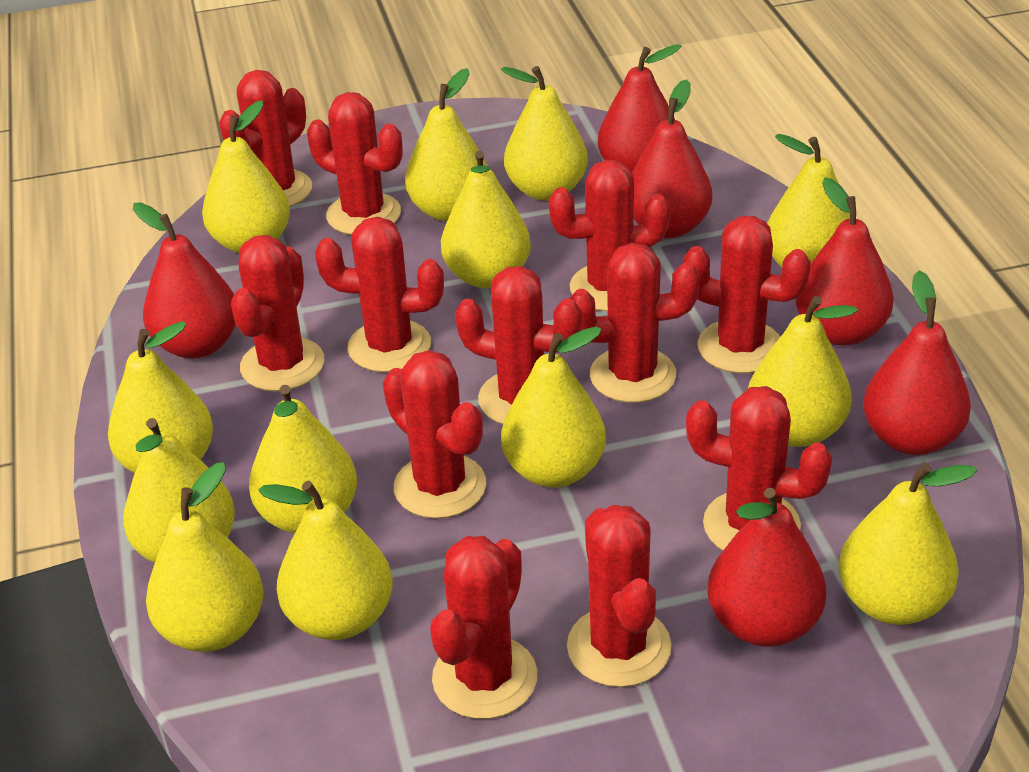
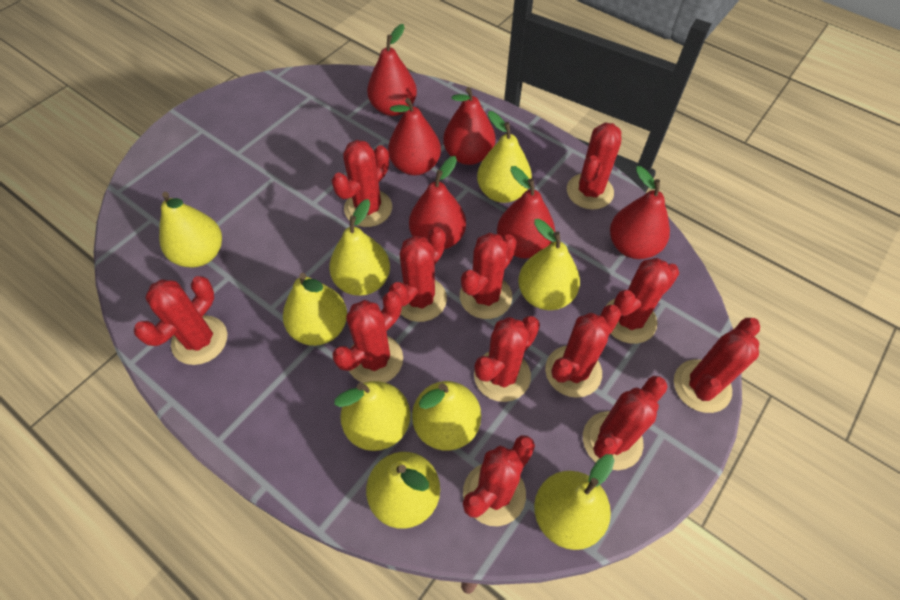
yellow pear: 13 -> 9

